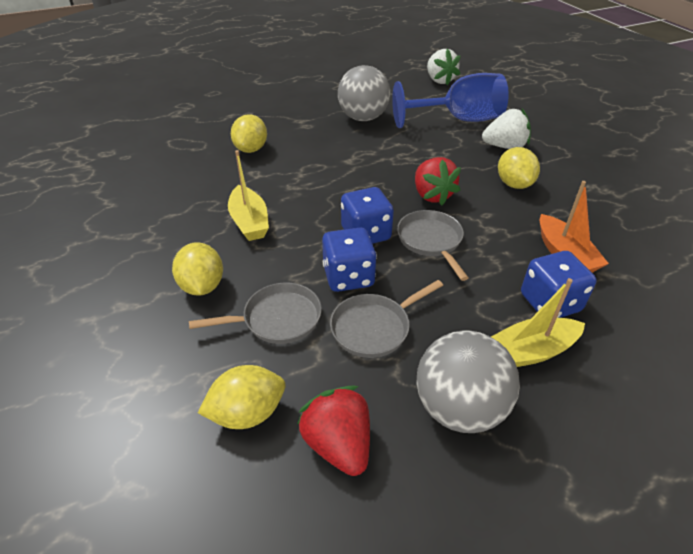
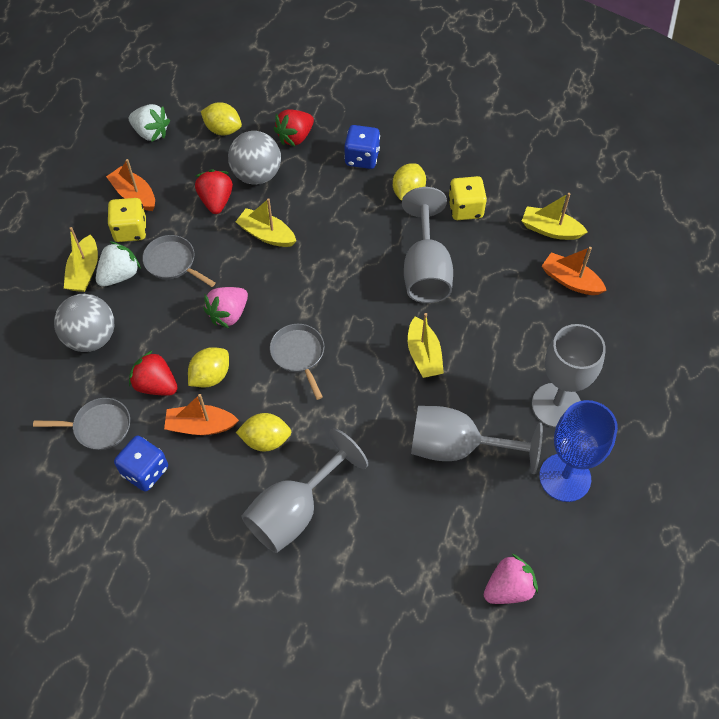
blue dice: 3 -> 2
grey goblet: 0 -> 4
orange boat: 1 -> 3
pink strawberry: 0 -> 2
red strawberry: 2 -> 3
yellow boat: 2 -> 4
yellow dice: 0 -> 2

